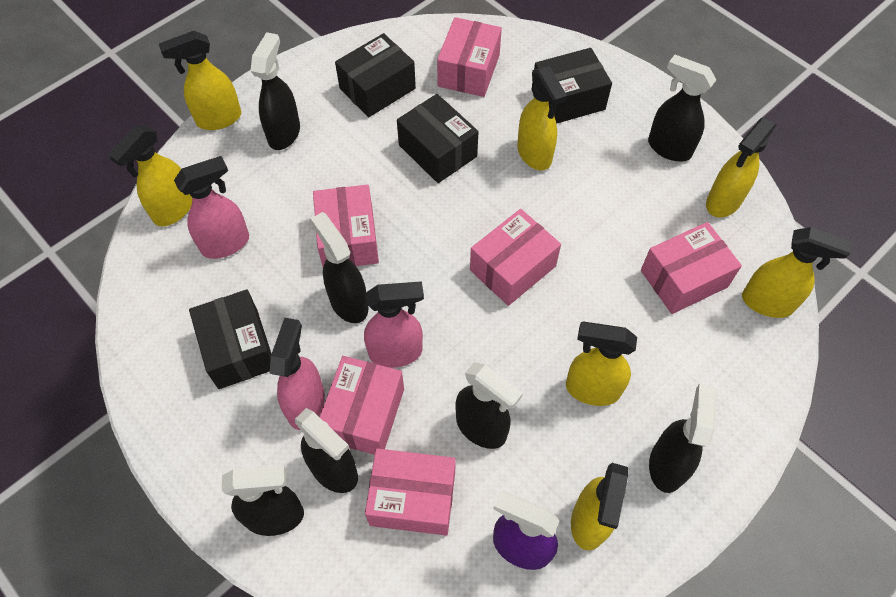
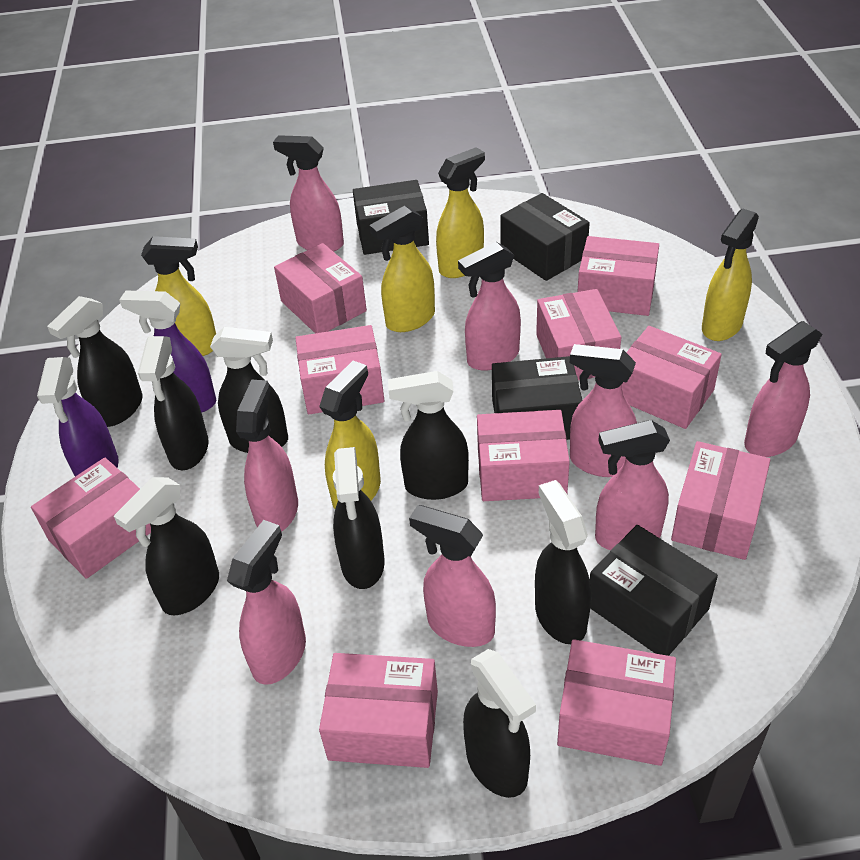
black spray bottle: 7 -> 8
pink box: 6 -> 10
pink spray bottle: 3 -> 8
purple spray bottle: 1 -> 2
yellow spray bottle: 7 -> 5

